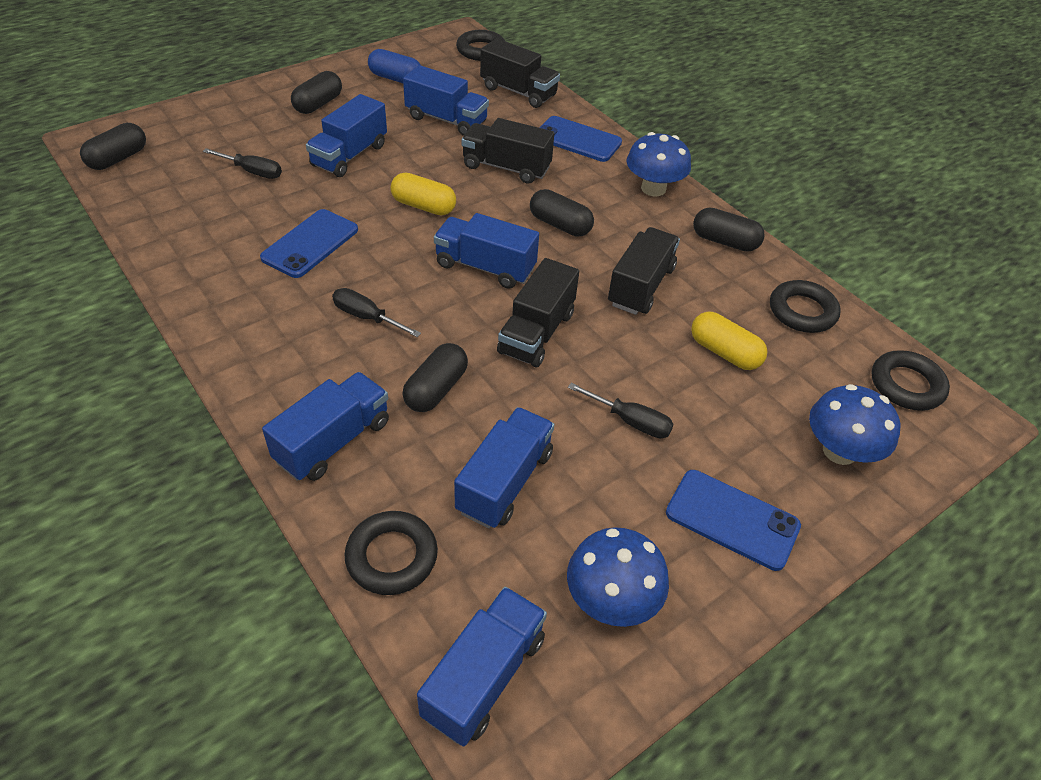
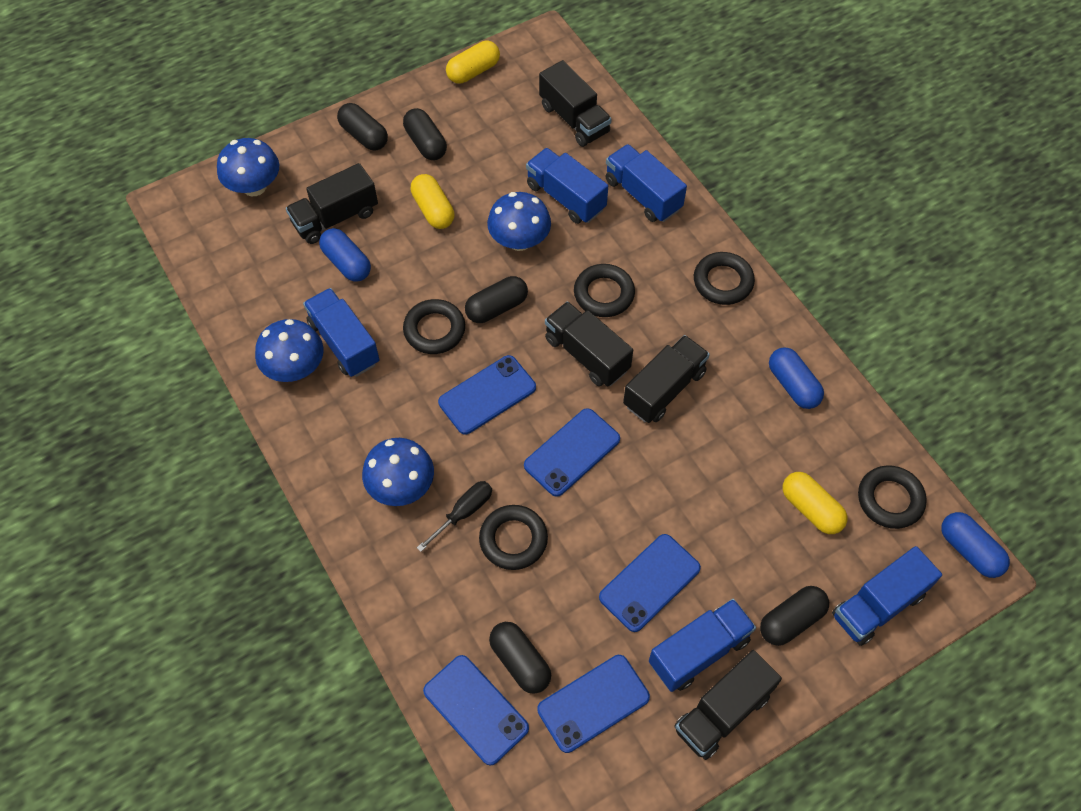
black ring: 4 -> 5
black screwdriver: 3 -> 1
black truck: 4 -> 5
blue capsule: 1 -> 3
blue mushroom: 3 -> 4
blue phone: 3 -> 5
blue truck: 6 -> 5
yellow capsule: 2 -> 3

